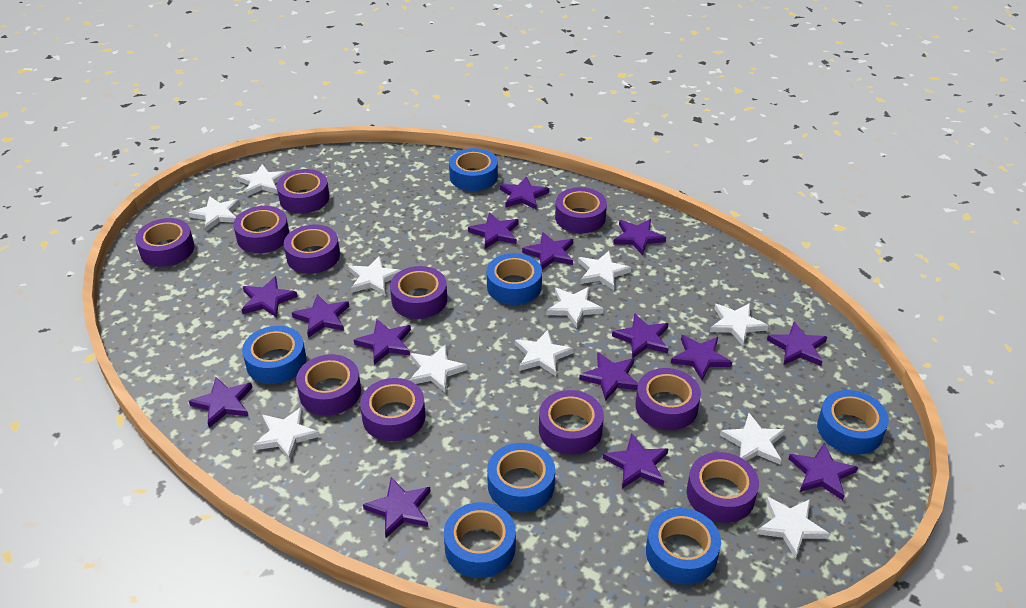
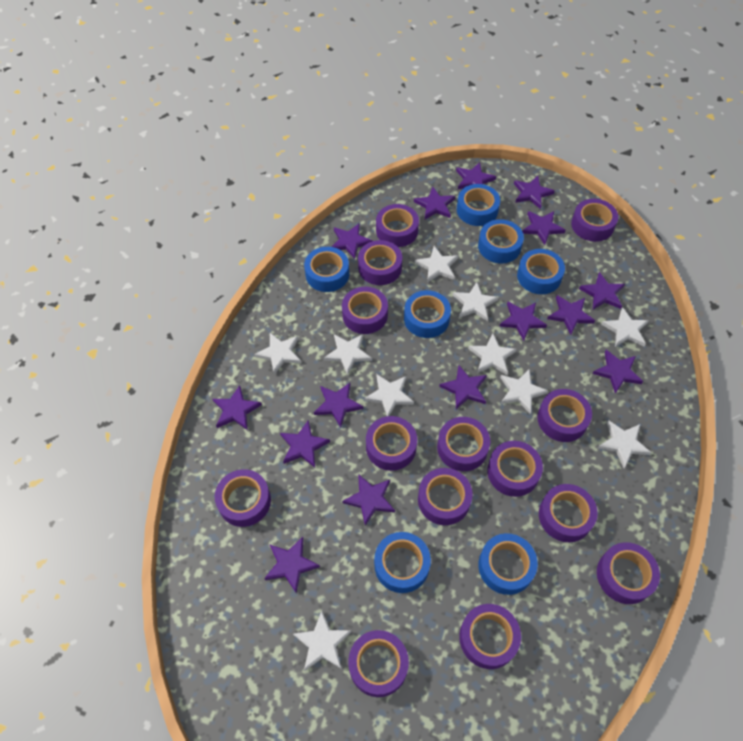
purple tape: 11 -> 14
white star: 11 -> 10

